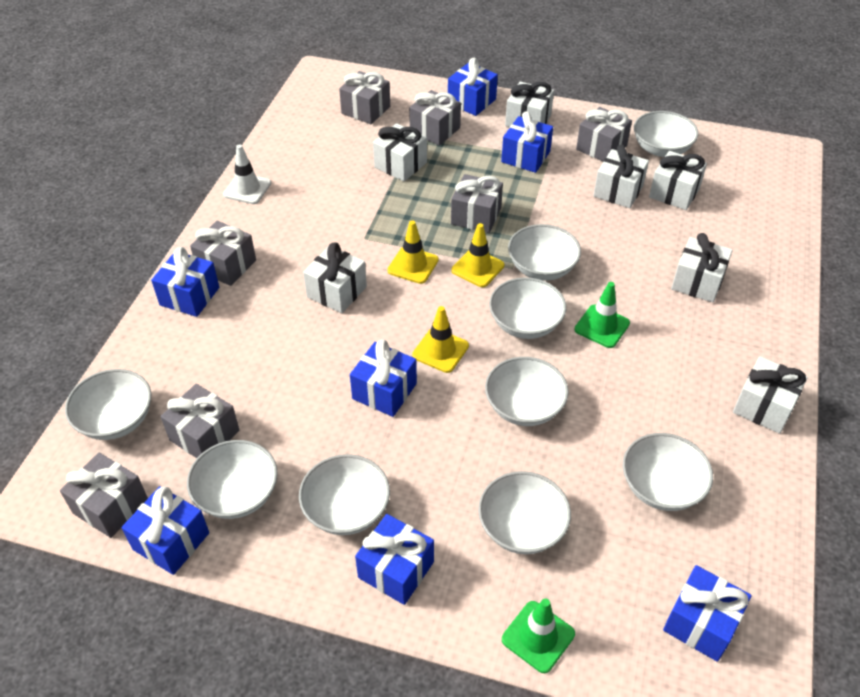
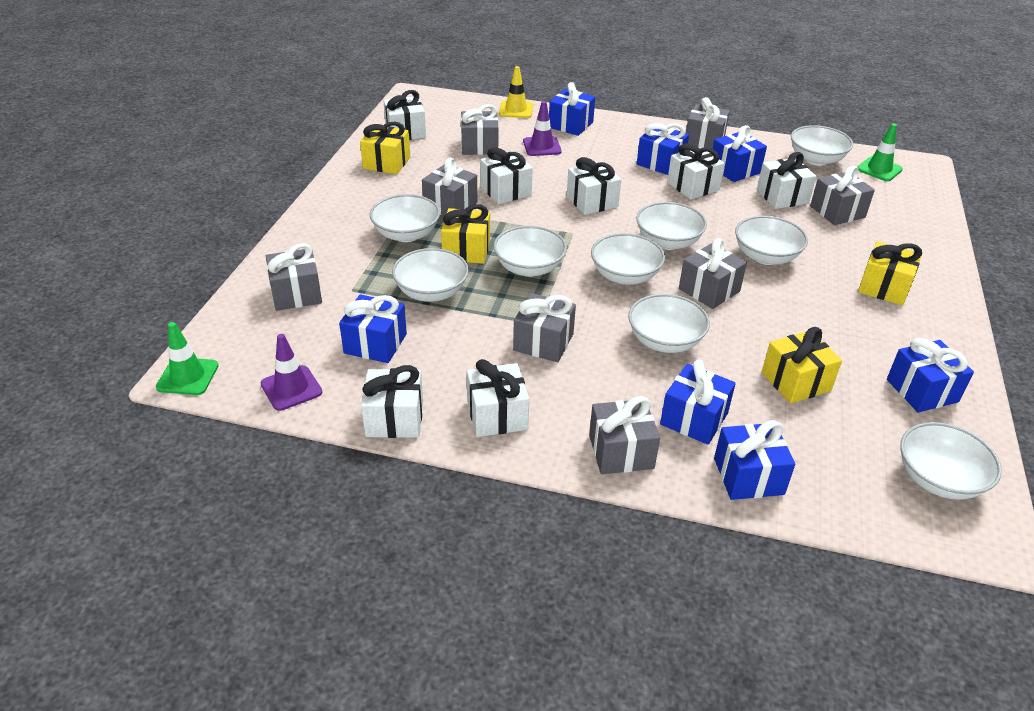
grey gift: 7 -> 8
purple traffic cone: 0 -> 2
white traffic cone: 1 -> 0
yellow gift: 0 -> 4
yellow traffic cone: 3 -> 1

